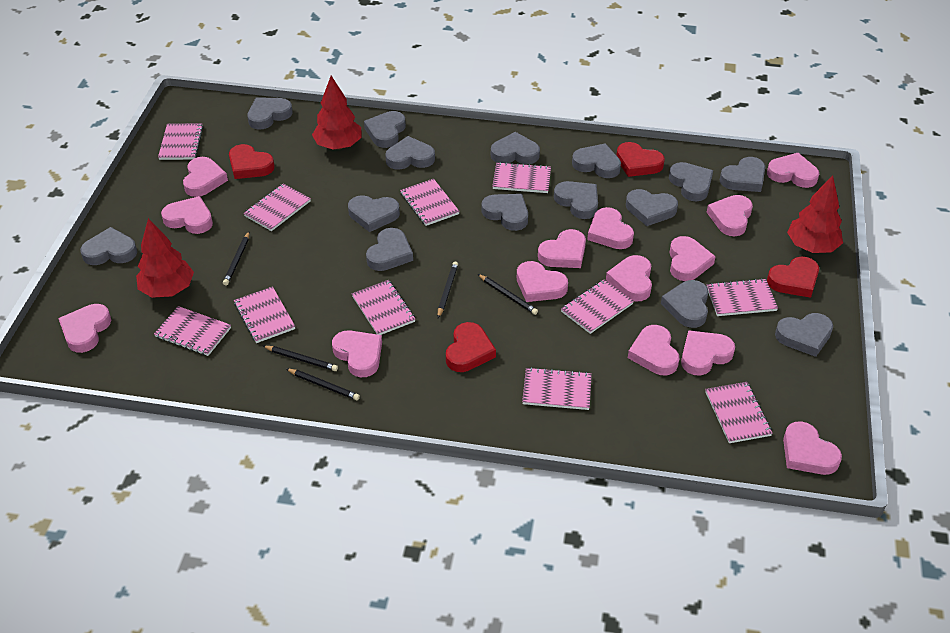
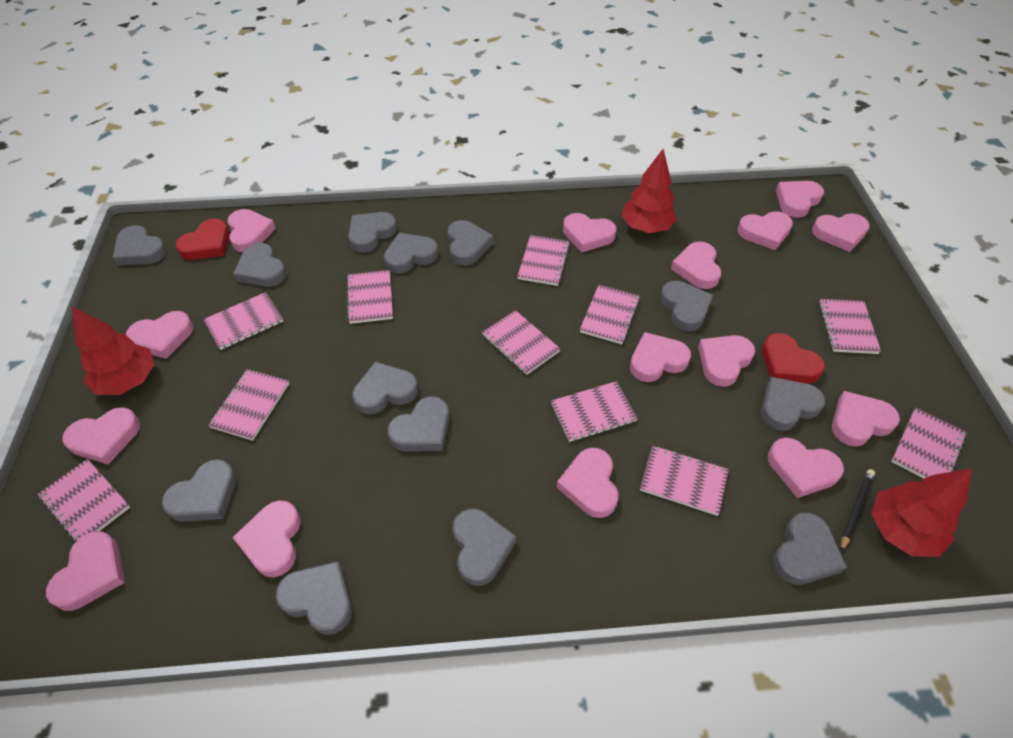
black pencil: 5 -> 1
grey heart: 15 -> 13
pink heart: 14 -> 15
red heart: 4 -> 2

